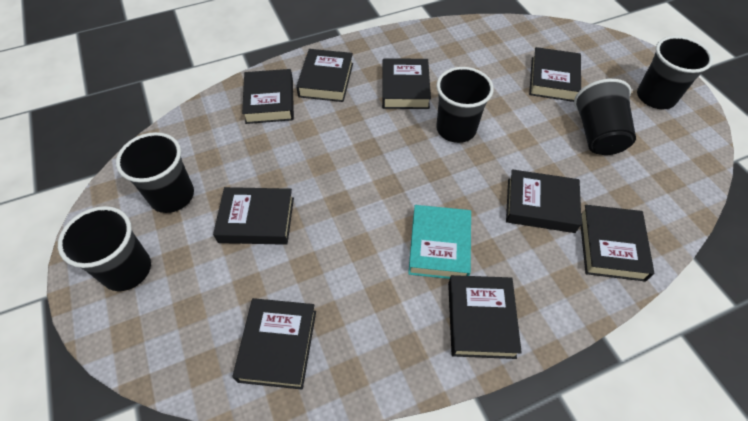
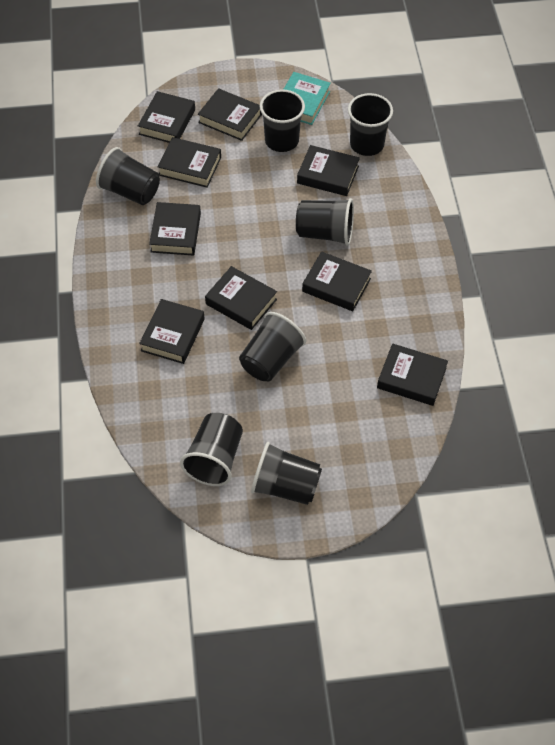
black cup: 5 -> 7

